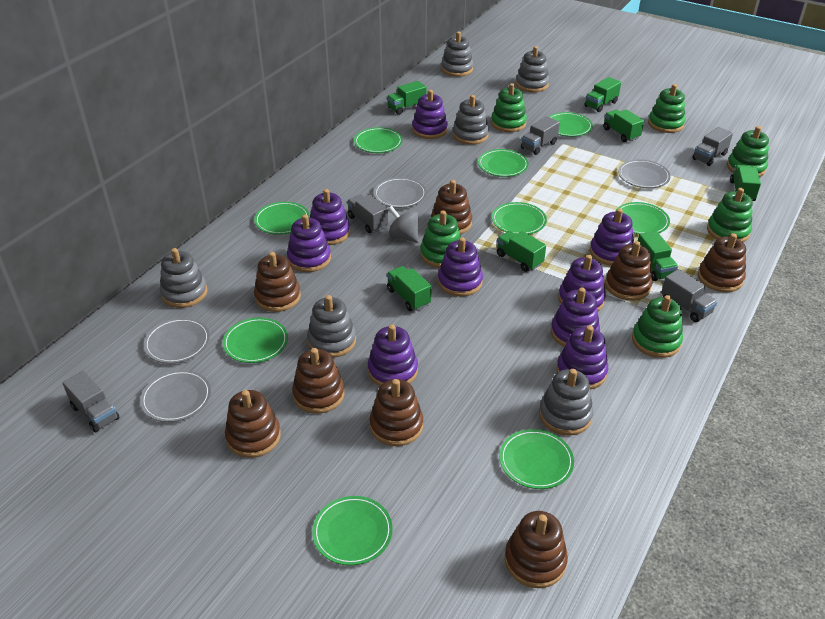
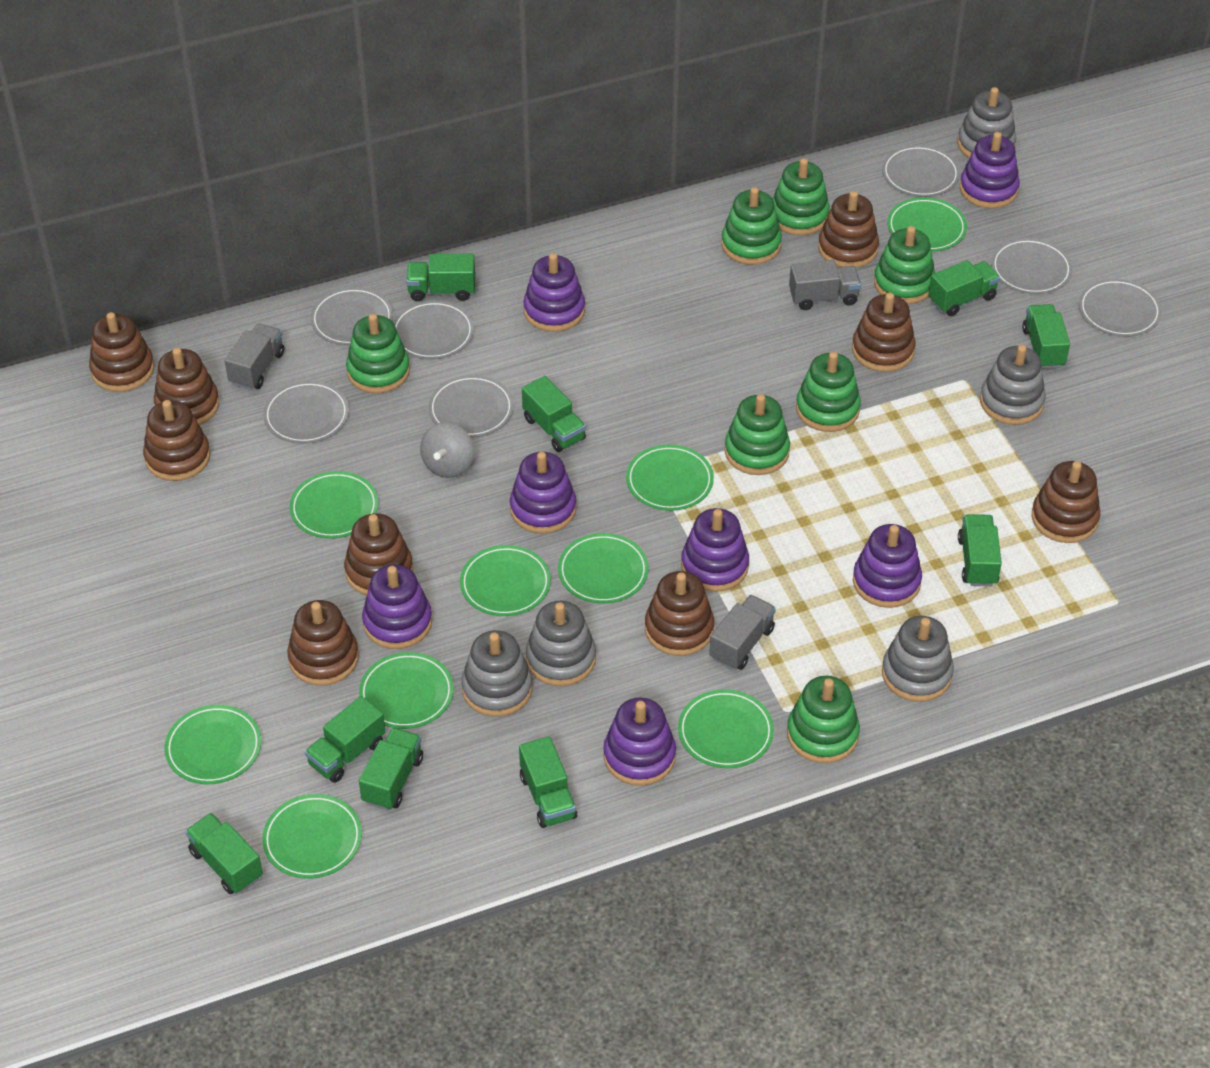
brown stacking toy: 8 -> 9
green stacking toy: 6 -> 7
green truck: 7 -> 9
grey plate: 4 -> 7
grey stacking toy: 6 -> 5
grey truck: 5 -> 3
purple stacking toy: 9 -> 7

